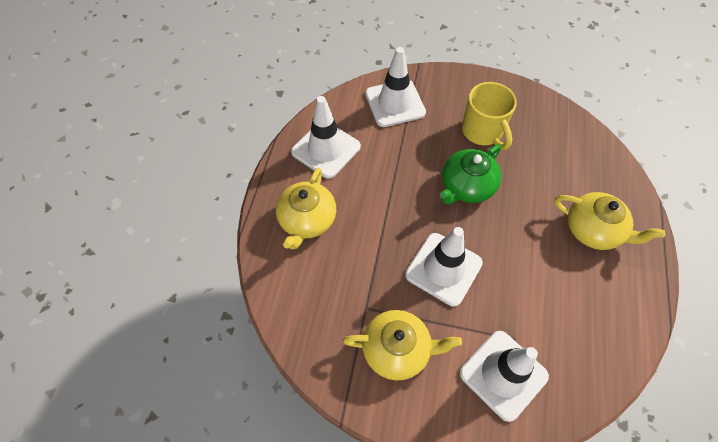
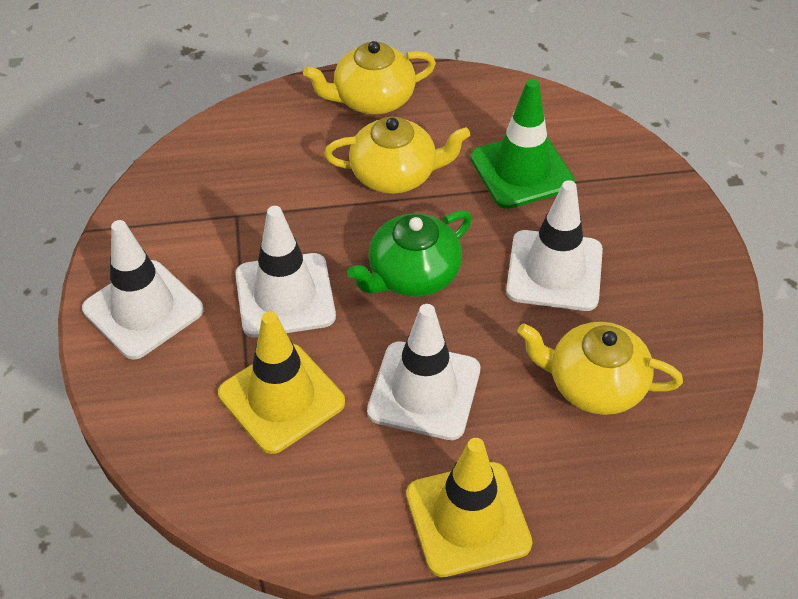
green traffic cone: 0 -> 1
yellow mug: 1 -> 0
yellow traffic cone: 0 -> 2

